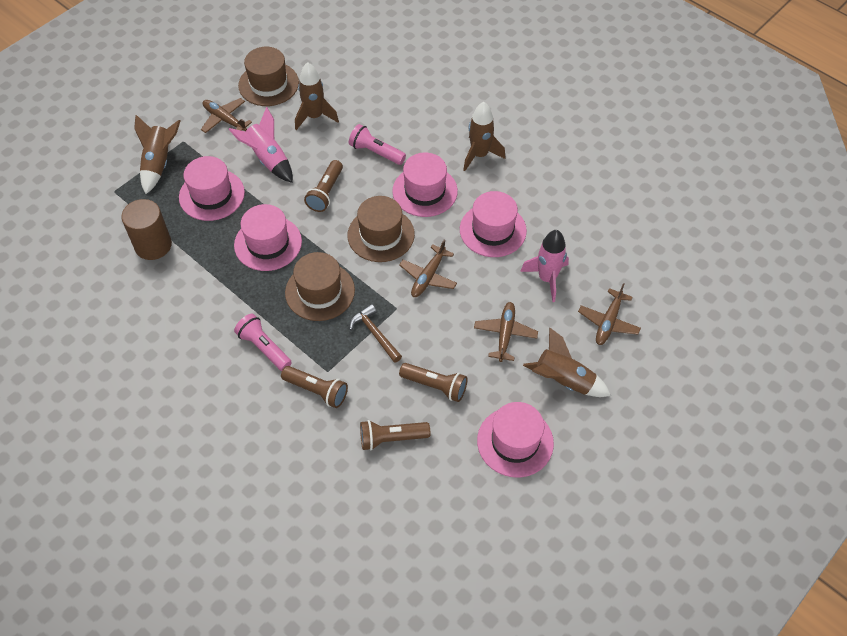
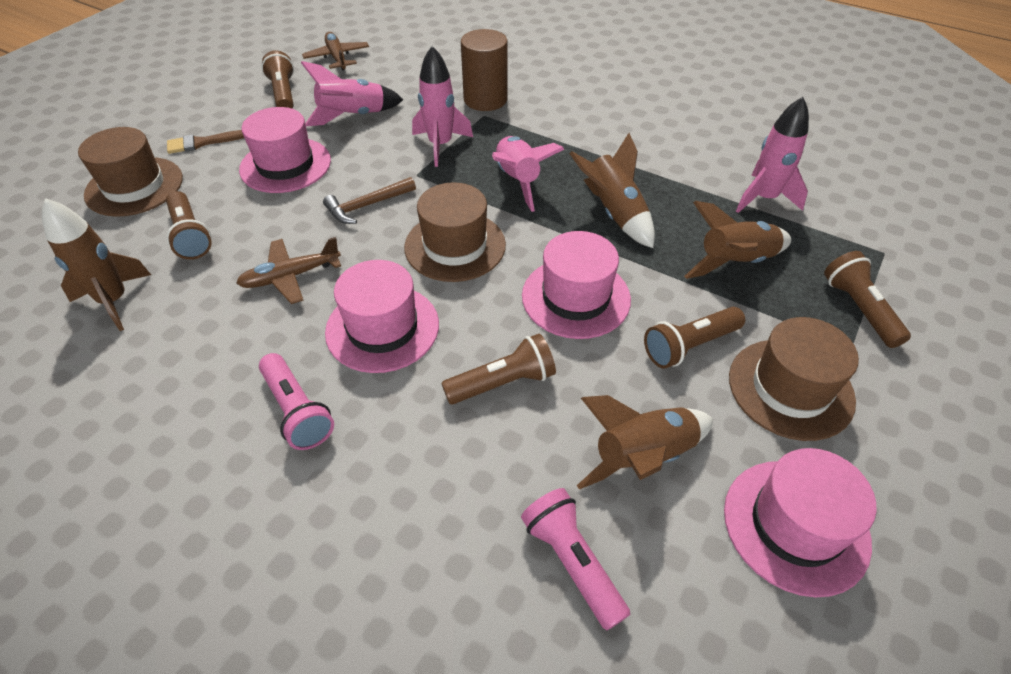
brown brush: 0 -> 1
brown flashlight: 4 -> 5
brown plane: 4 -> 2
pink hat: 5 -> 4
pink rocket: 2 -> 4

